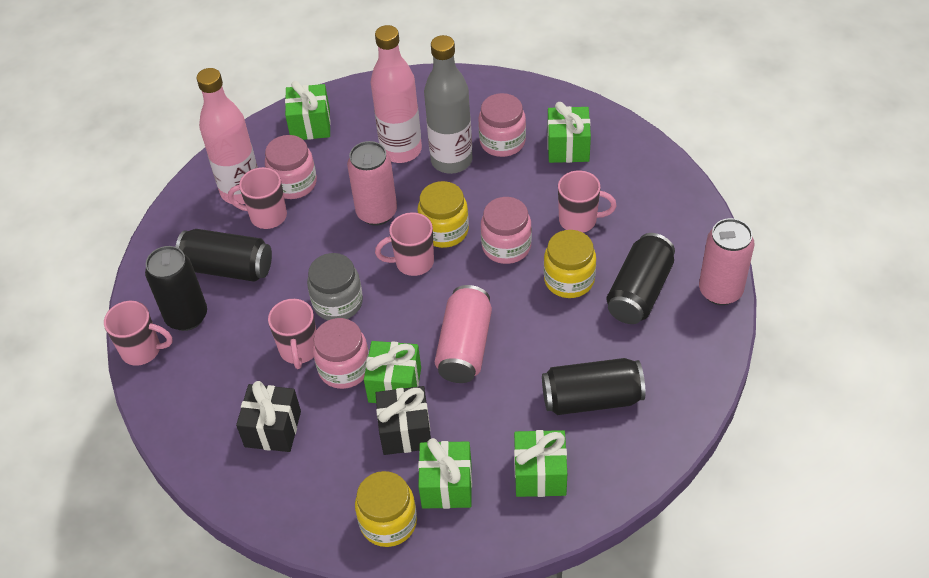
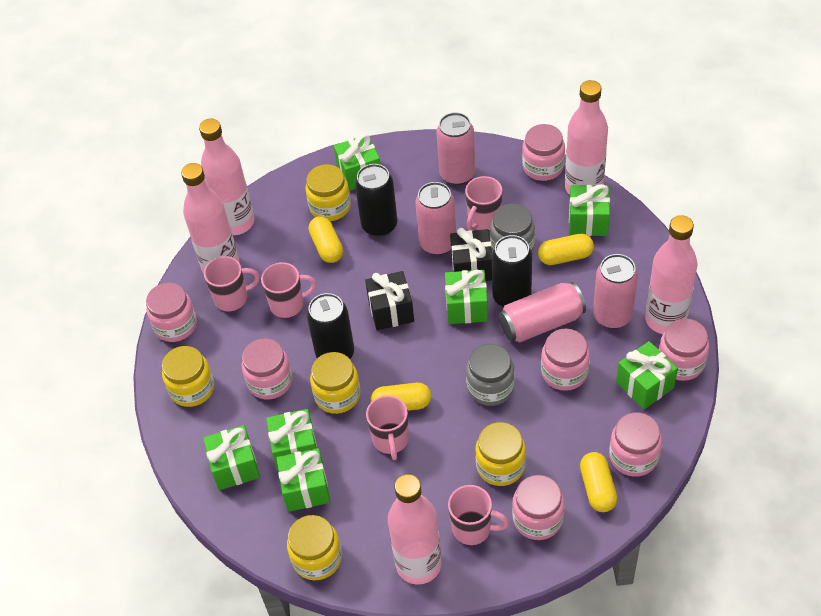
black can: 4 -> 3
green gift: 5 -> 7
grey bottle: 1 -> 0
grey jar: 1 -> 2
pink bottle: 2 -> 5
pink can: 3 -> 4
pink jar: 4 -> 7
yellow capsule: 0 -> 4
yellow jar: 3 -> 5

